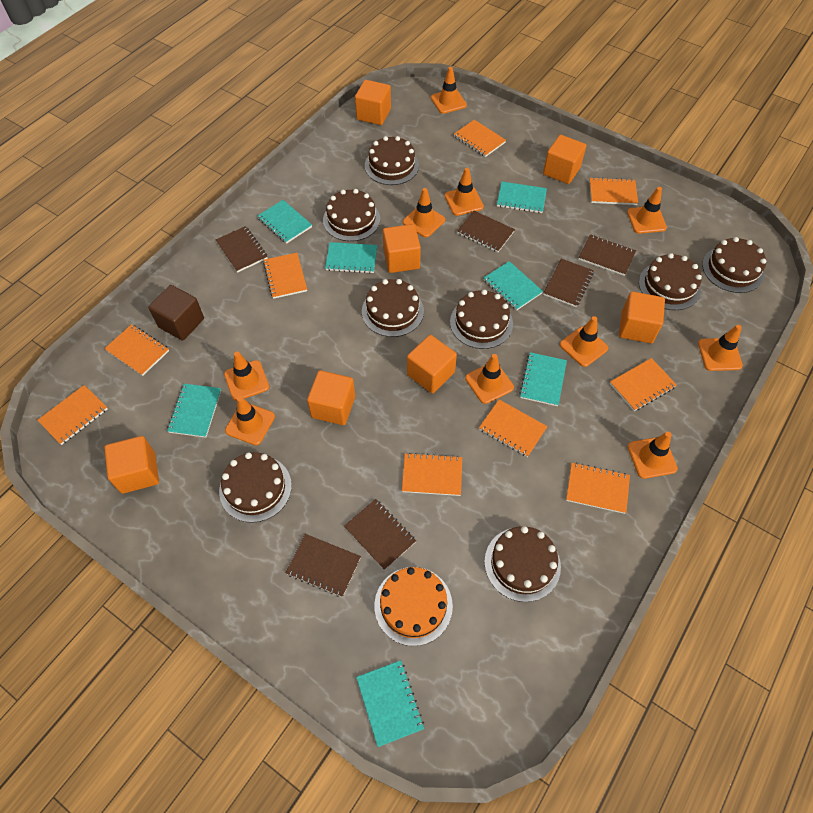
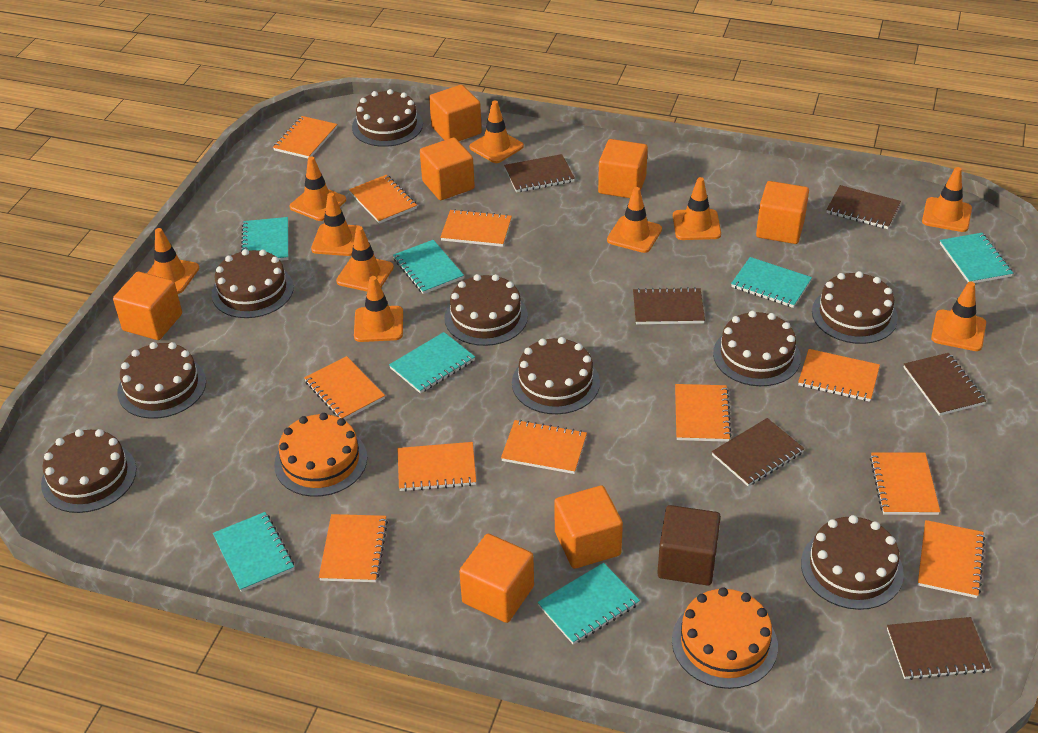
brown cake: 8 -> 9
orange cake: 1 -> 2
orange notebook: 9 -> 11

